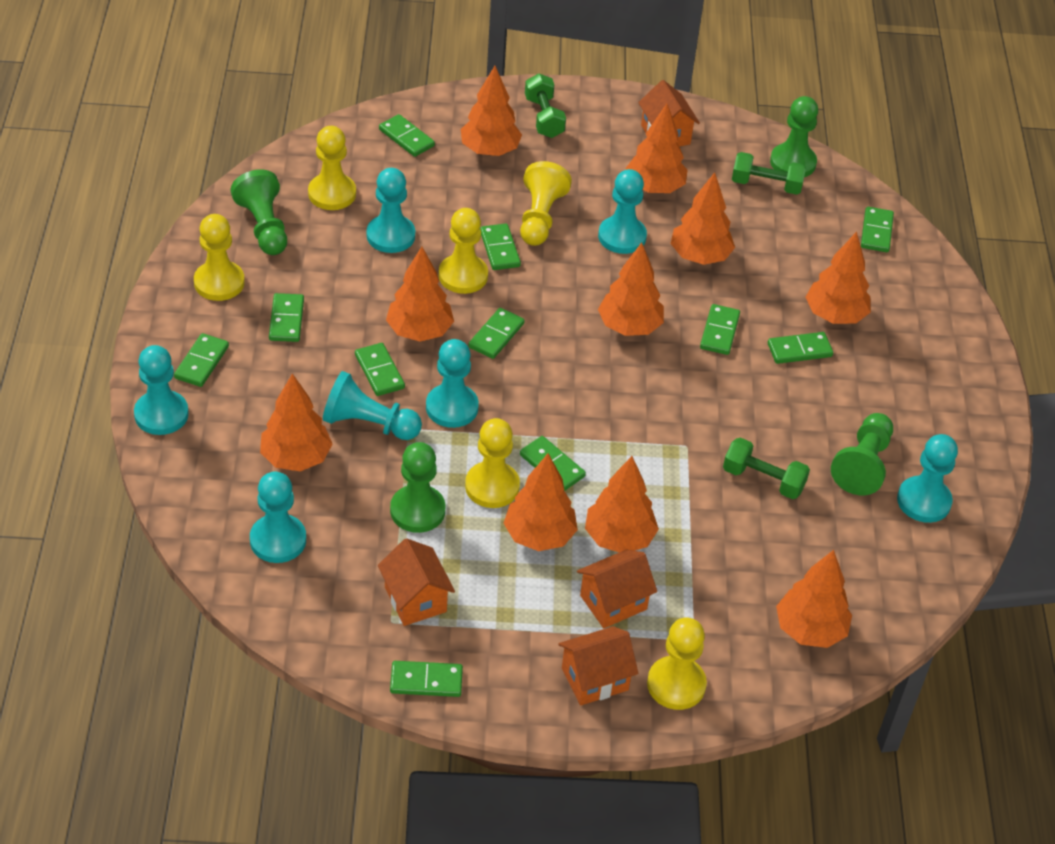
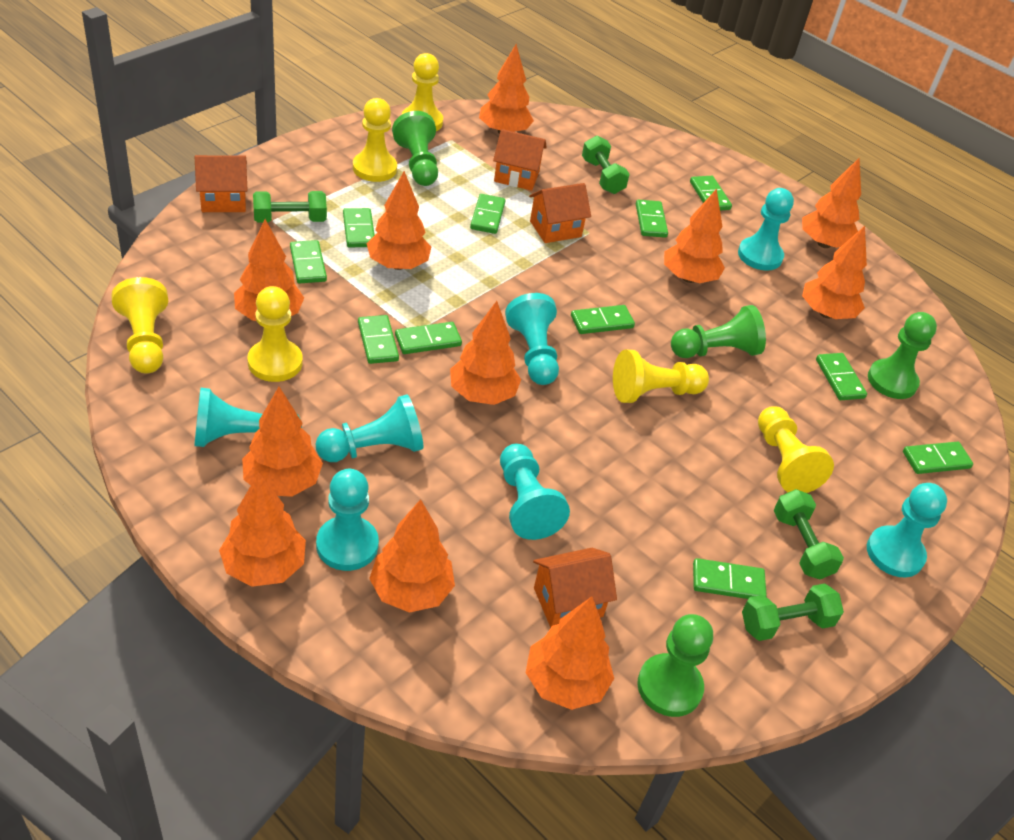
green dumbbell: 3 -> 4
orange tree: 10 -> 11

